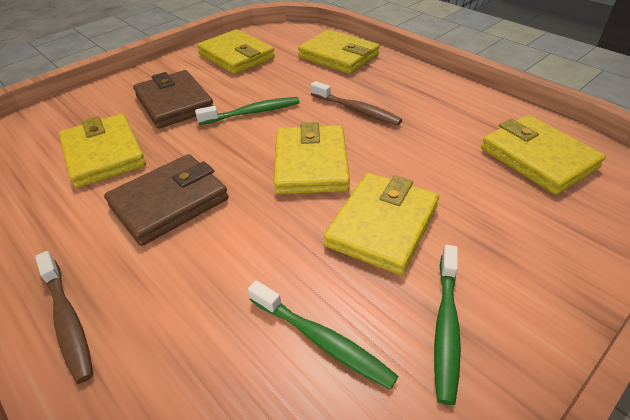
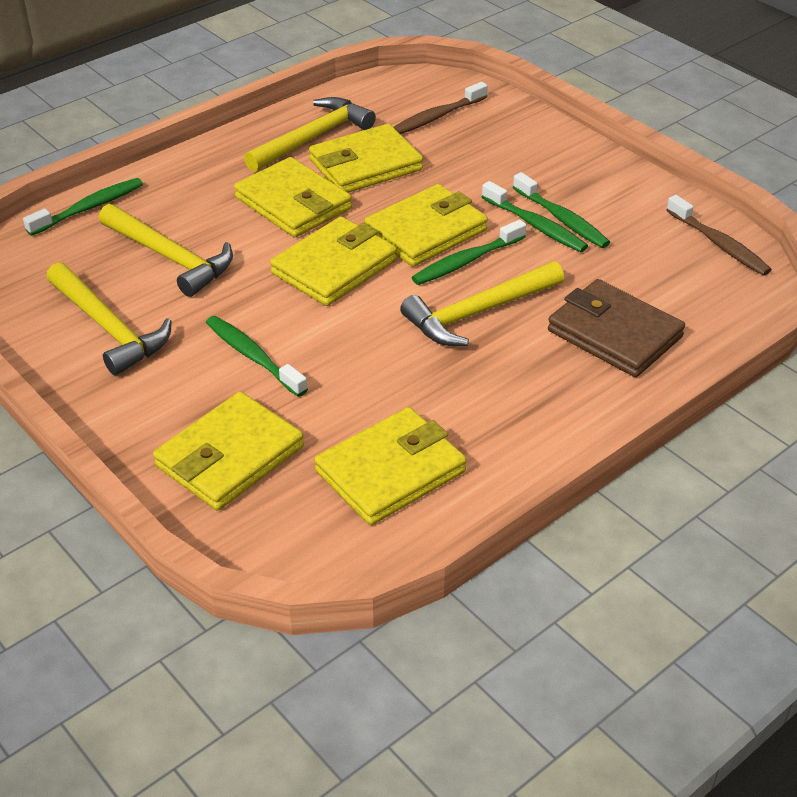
brown wallet: 2 -> 1
green toothbrush: 3 -> 5
yellow hammer: 0 -> 4

